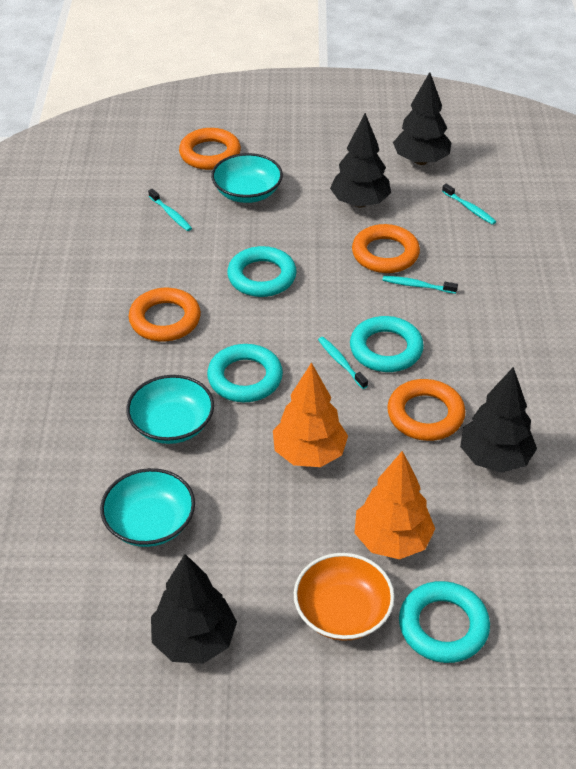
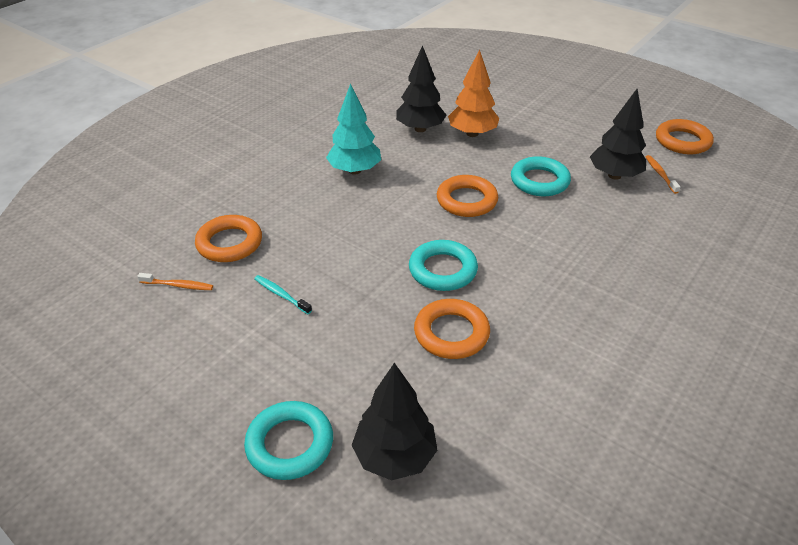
black tree: 4 -> 3
orange bowl: 1 -> 0
orange toothbrush: 0 -> 2
orange tree: 2 -> 1
turquoise bowl: 3 -> 0
turquoise ring: 4 -> 3
turquoise toothbrush: 4 -> 1
turquoise tree: 0 -> 1

